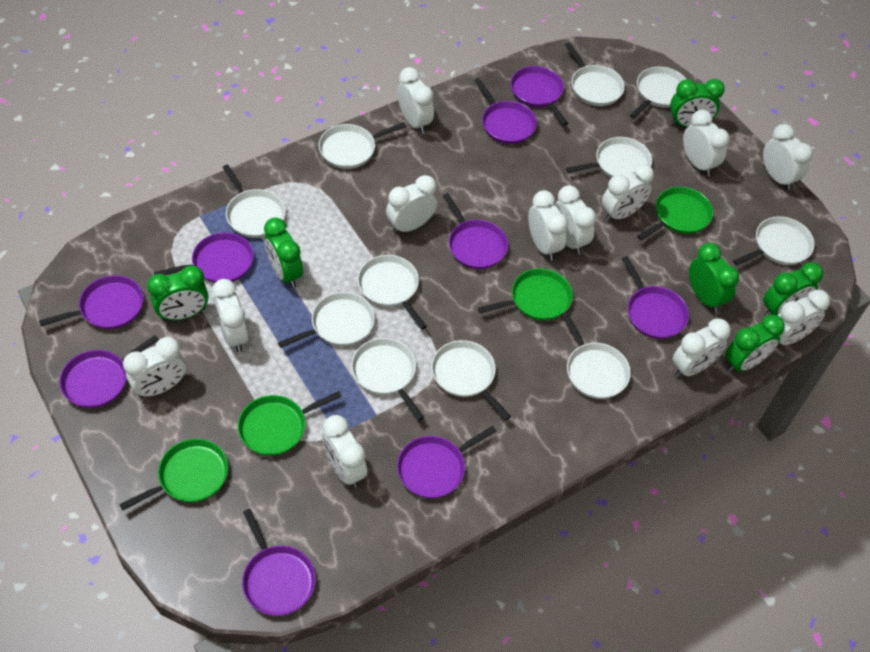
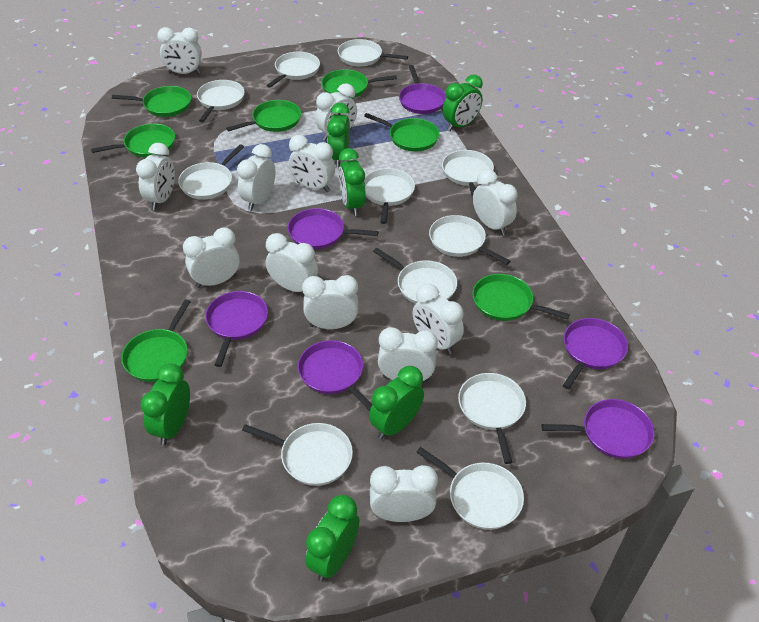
green pan: 4 -> 7
purple pan: 9 -> 6

